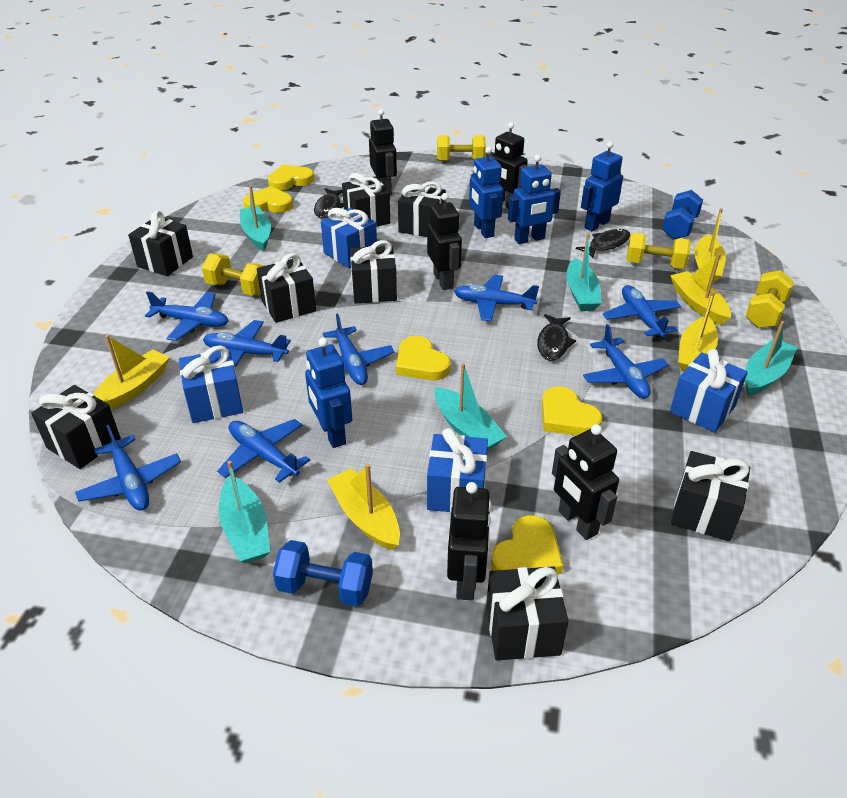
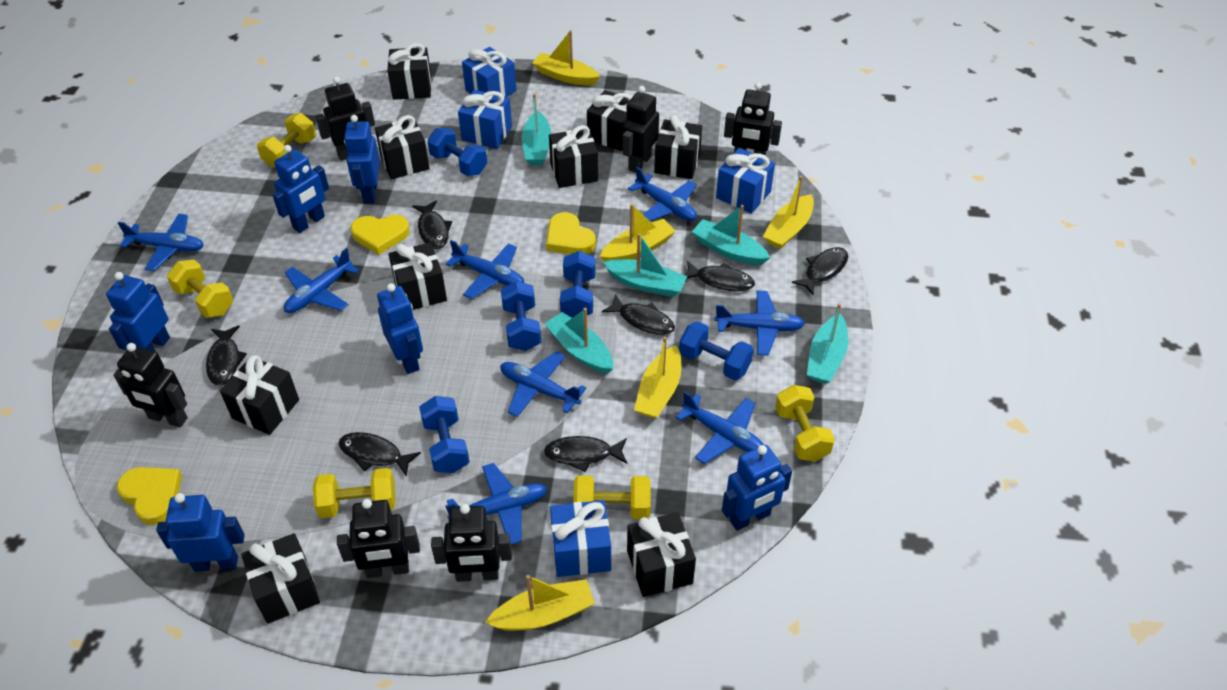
black fish: 3 -> 7
black gift: 8 -> 9
black robot: 5 -> 6
blue dumbbell: 2 -> 5
blue robot: 4 -> 6
yellow dumbbell: 4 -> 5
yellow heart: 5 -> 3

